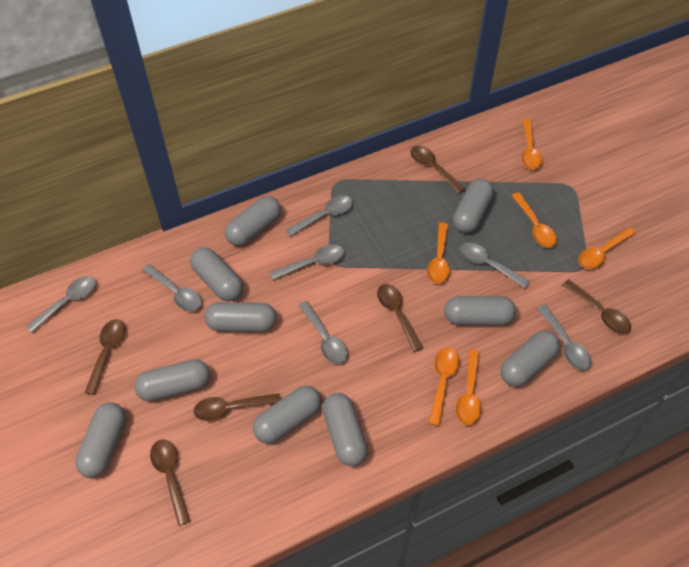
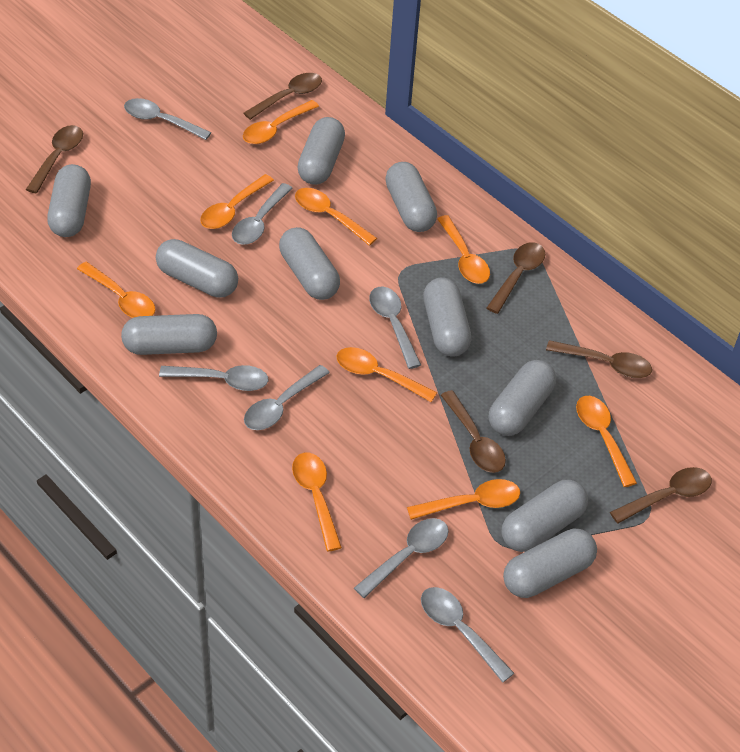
orange spoon: 6 -> 9

